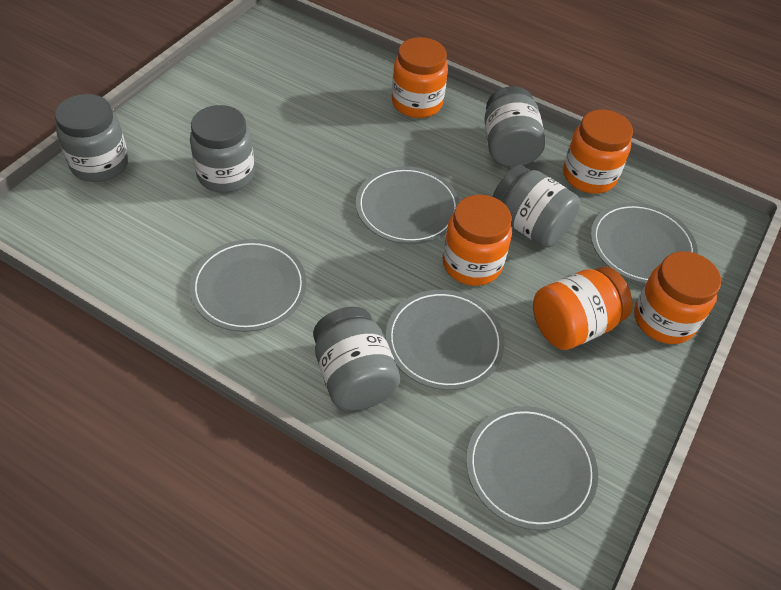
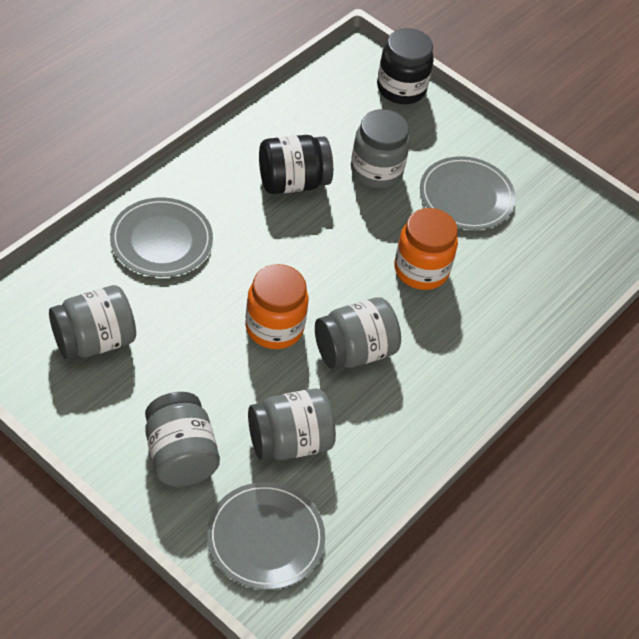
black jar: 0 -> 2
grey plate: 5 -> 3
orange jar: 5 -> 2

